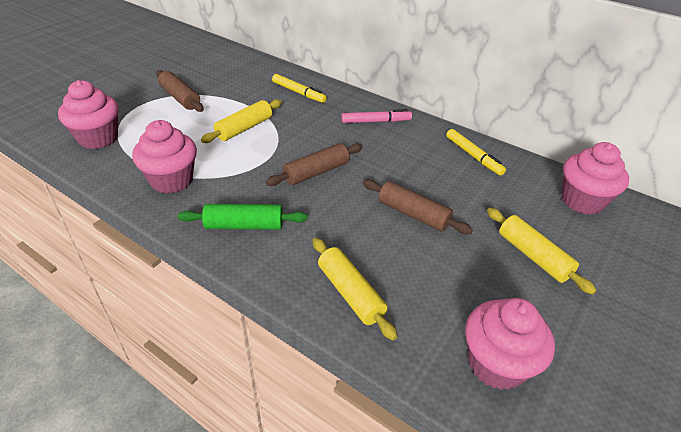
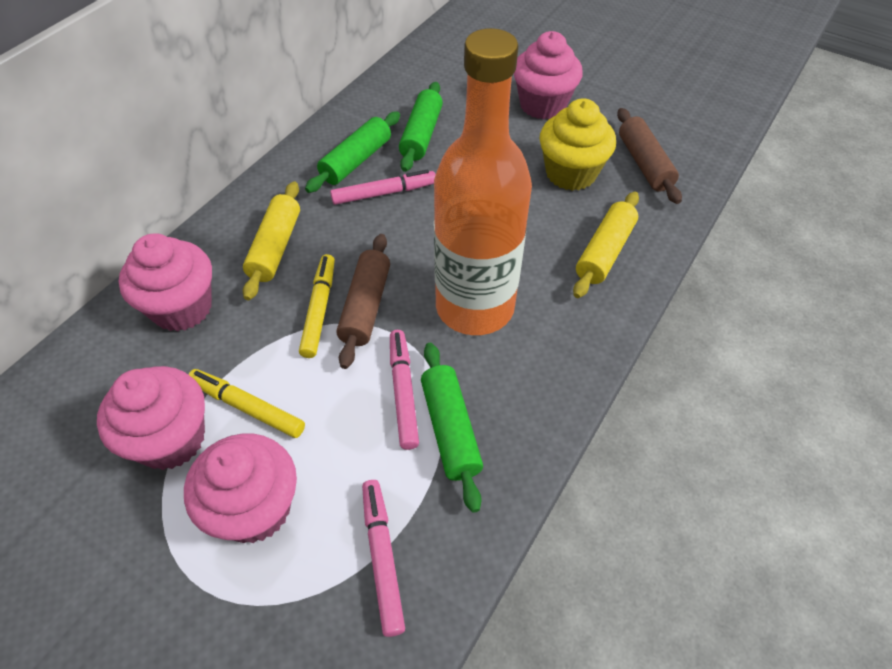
brown rolling pin: 3 -> 2
green rolling pin: 1 -> 3
orange bottle: 0 -> 1
pink marker: 1 -> 3
yellow cupcake: 0 -> 1
yellow rolling pin: 3 -> 2

